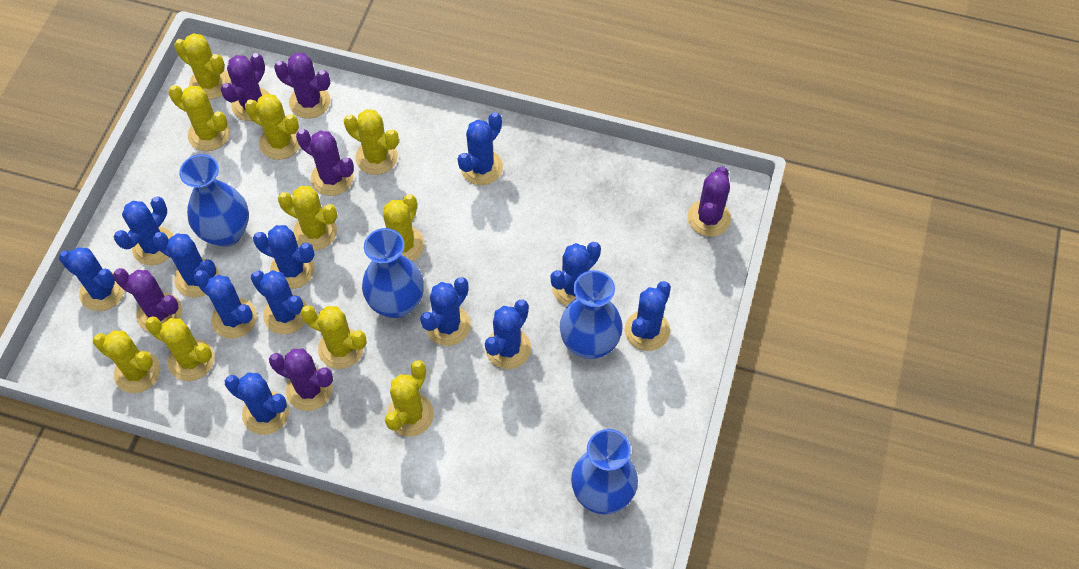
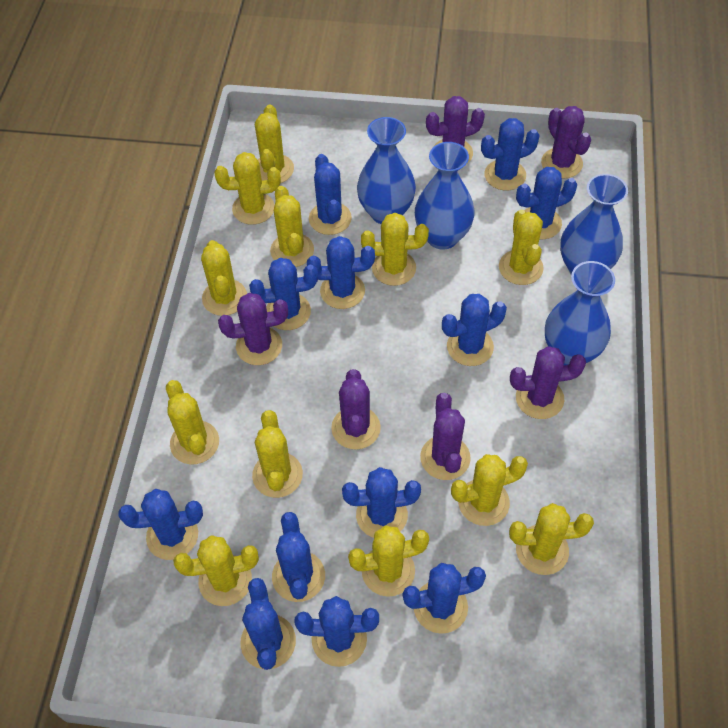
yellow cactus: 10 -> 12

